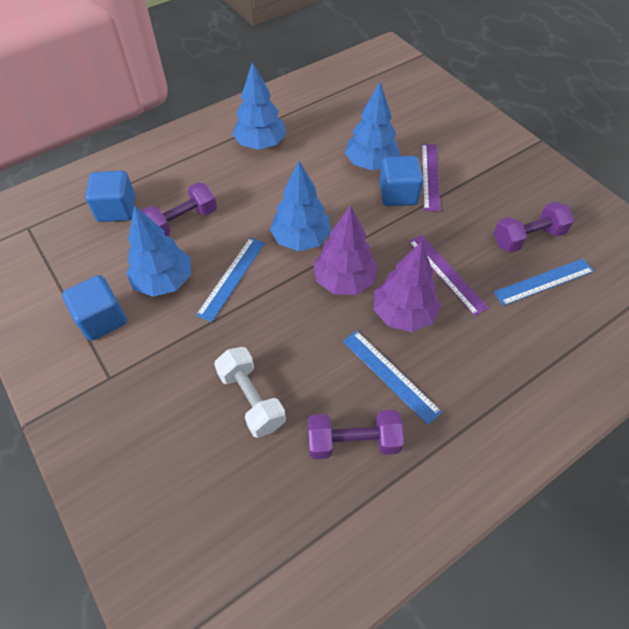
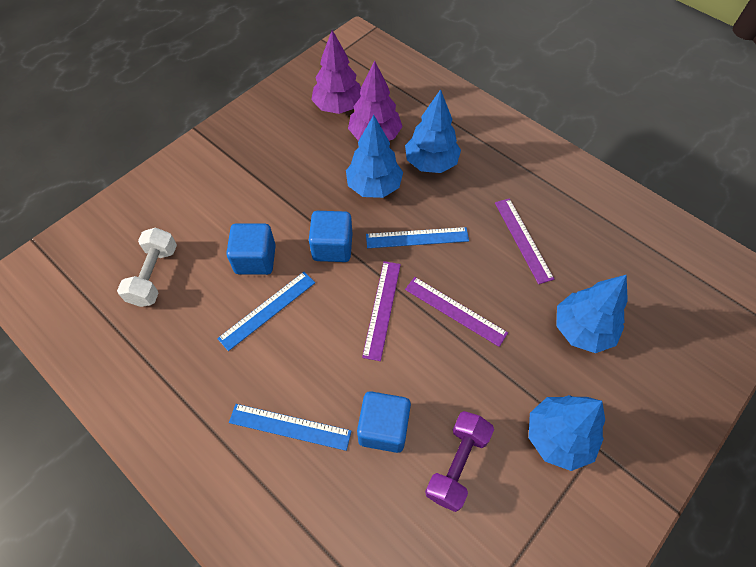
purple dumbbell: 3 -> 1
purple ruler: 2 -> 3

